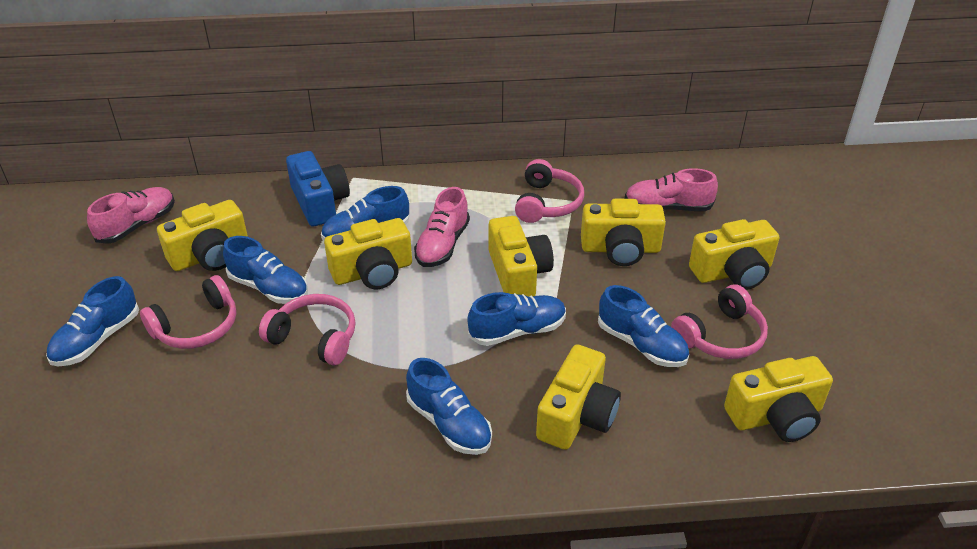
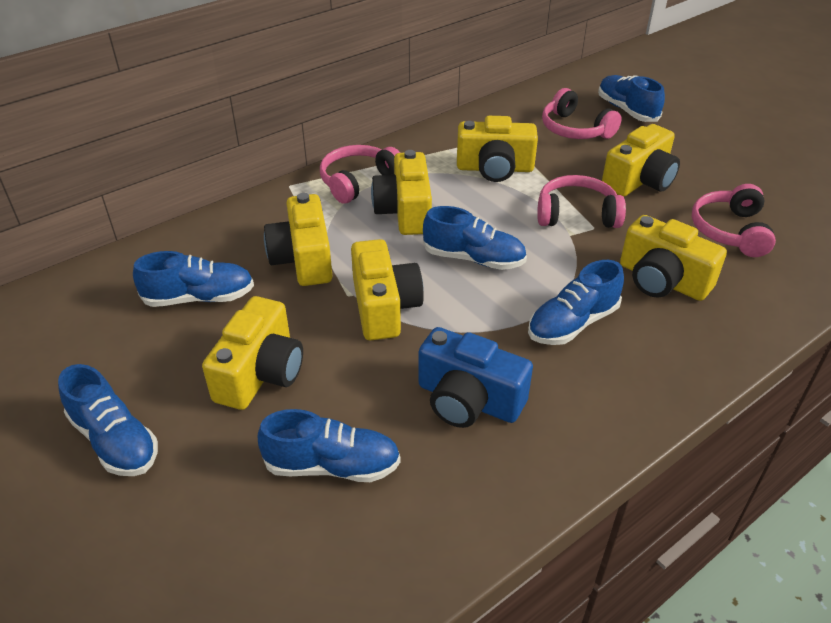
pink shoe: 3 -> 0

